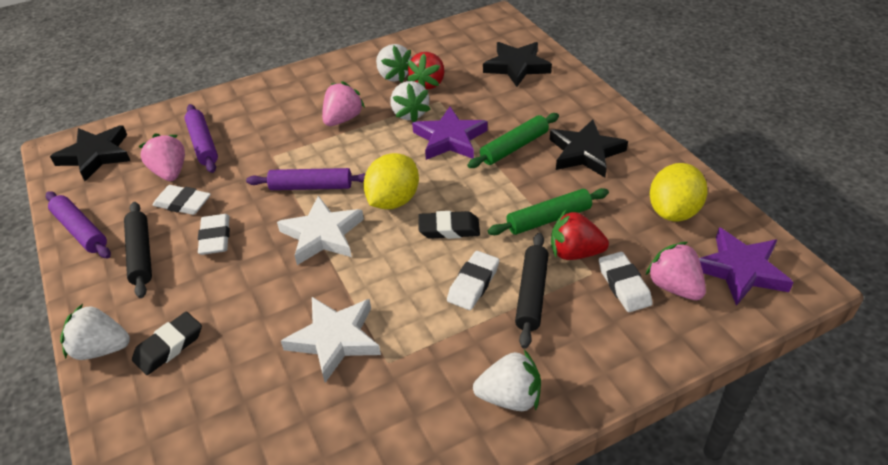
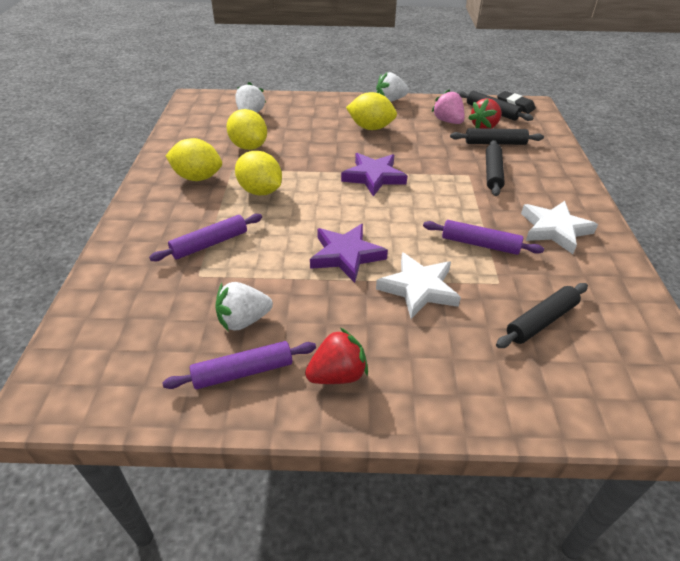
black eraser: 2 -> 1
black rolling pin: 2 -> 4
black star: 3 -> 0
green rolling pin: 2 -> 0
pink strawberry: 3 -> 1
white eraser: 4 -> 0
white strawberry: 4 -> 3
yellow lemon: 2 -> 4

